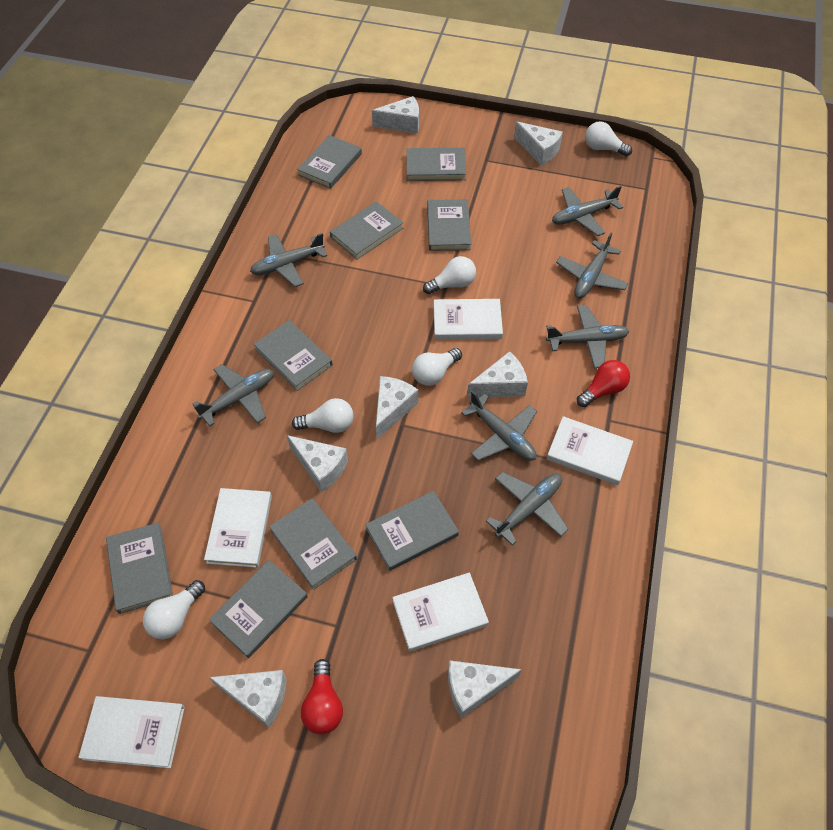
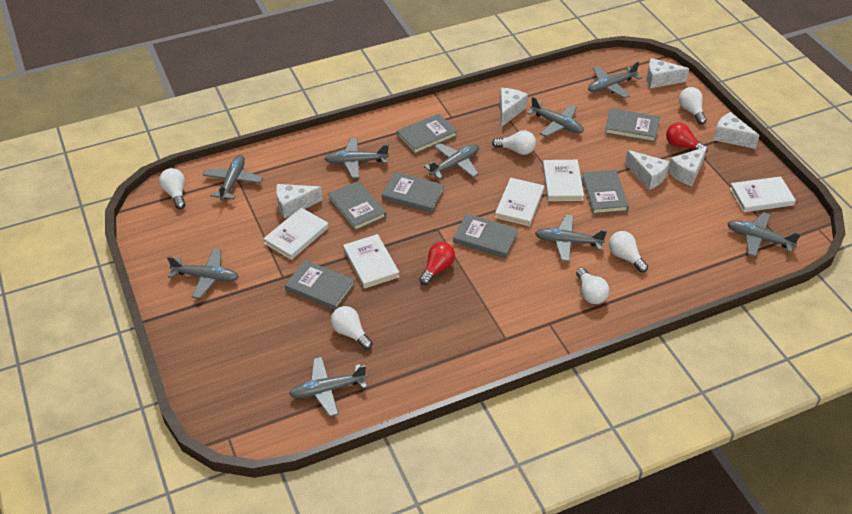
grey book: 9 -> 7
grey plane: 7 -> 9
white cheese: 7 -> 6
white light bulb: 5 -> 6

